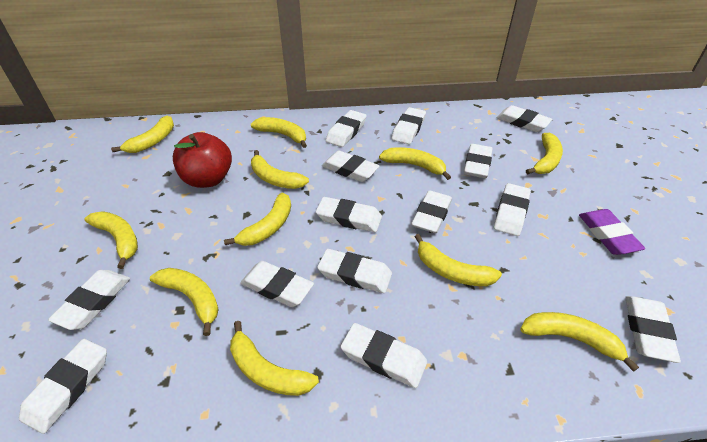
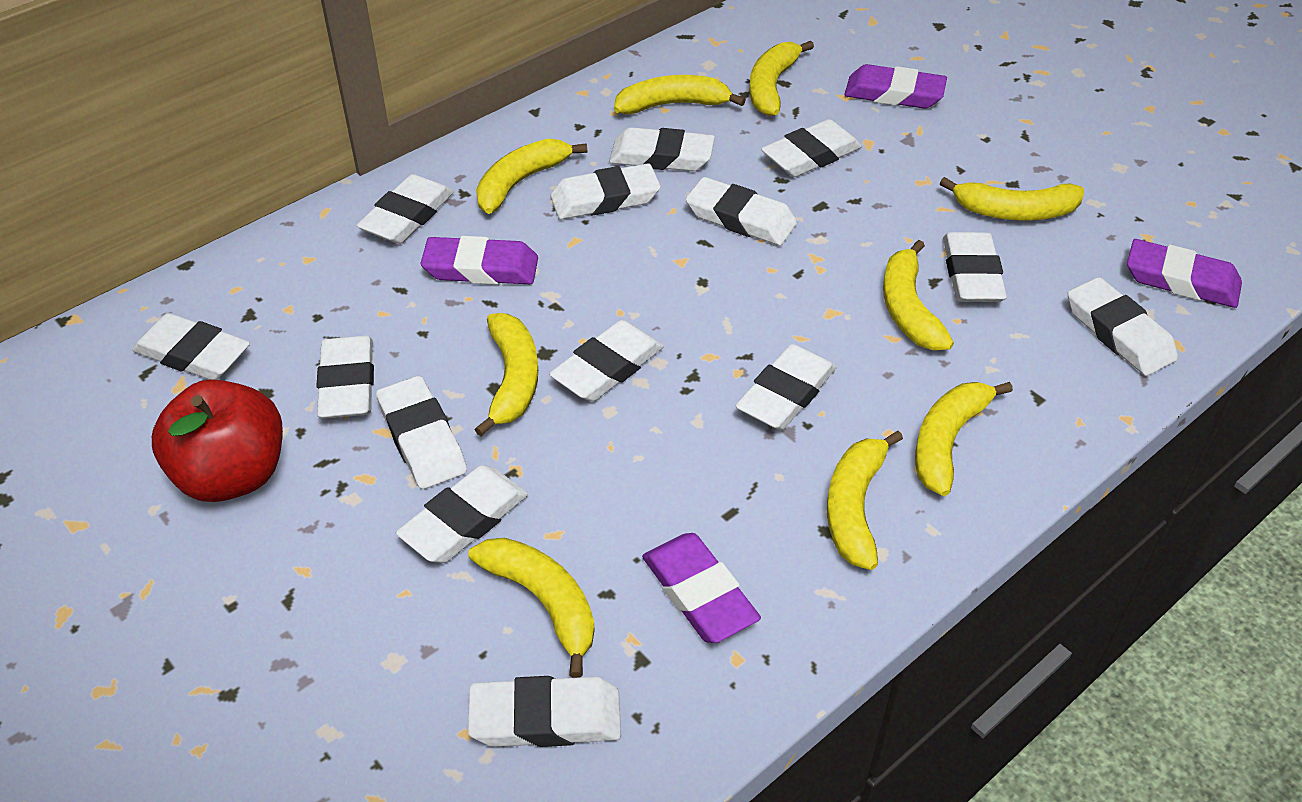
purple eraser: 1 -> 4
yellow banana: 11 -> 9

